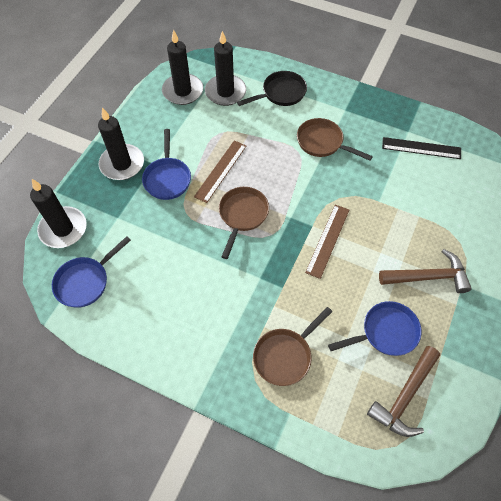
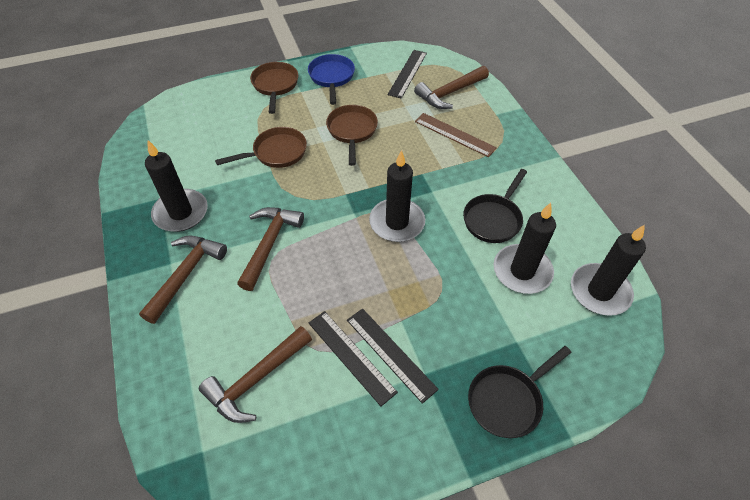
black pan: 1 -> 2
black ruler: 1 -> 3
blue pan: 3 -> 1
brown hammer: 2 -> 4
brown ruler: 2 -> 1

